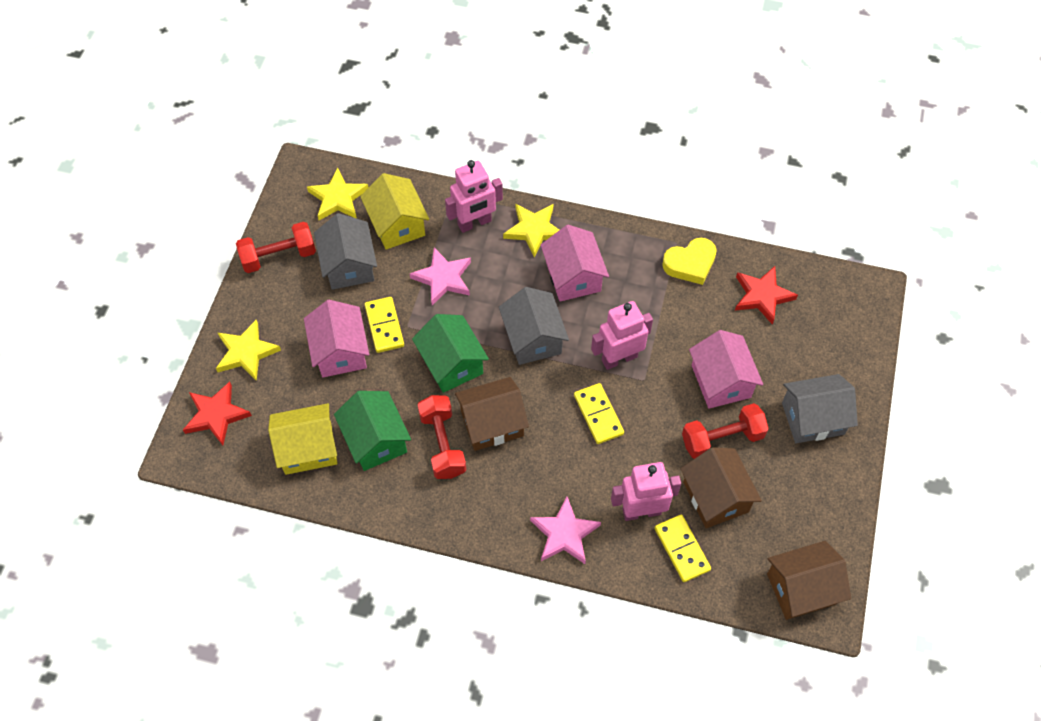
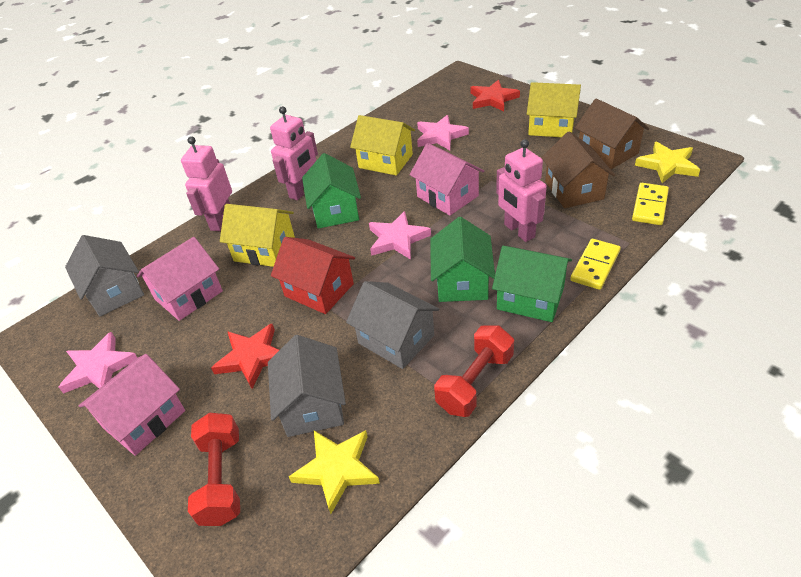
brown house: 3 -> 2
green house: 2 -> 3
pink star: 2 -> 3
red dumbbell: 3 -> 2
red house: 0 -> 1
yellow domino: 3 -> 2
yellow heart: 1 -> 0
yellow house: 2 -> 3
yellow star: 3 -> 2

